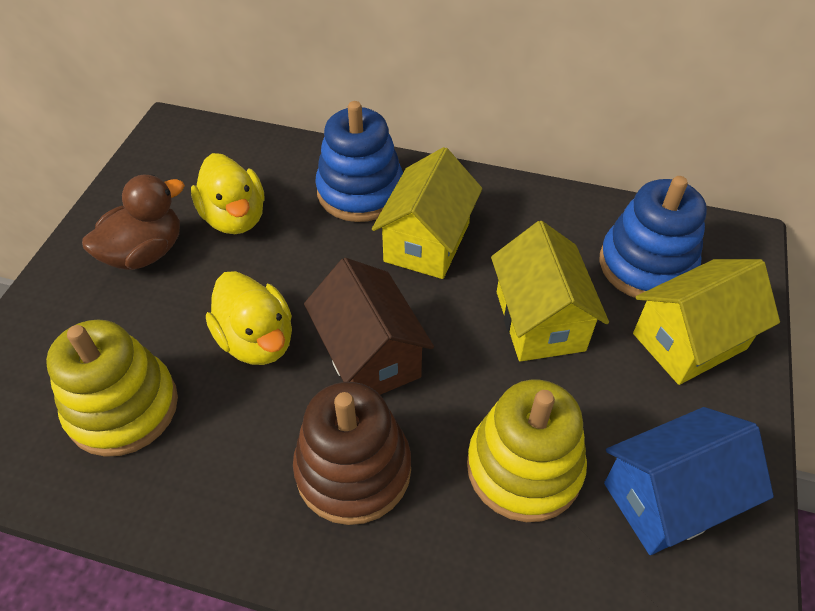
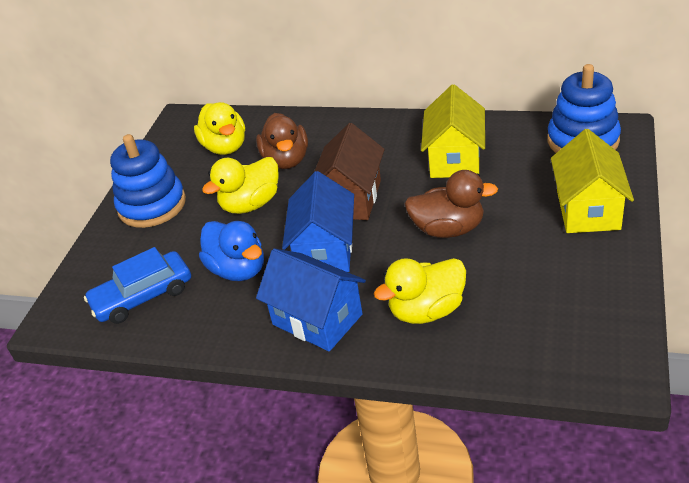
blue car: 0 -> 1
blue duck: 0 -> 1
blue house: 1 -> 2
brown duck: 1 -> 2
brown stacking toy: 1 -> 0
yellow duck: 2 -> 3
yellow house: 3 -> 2
yellow stacking toy: 2 -> 0

